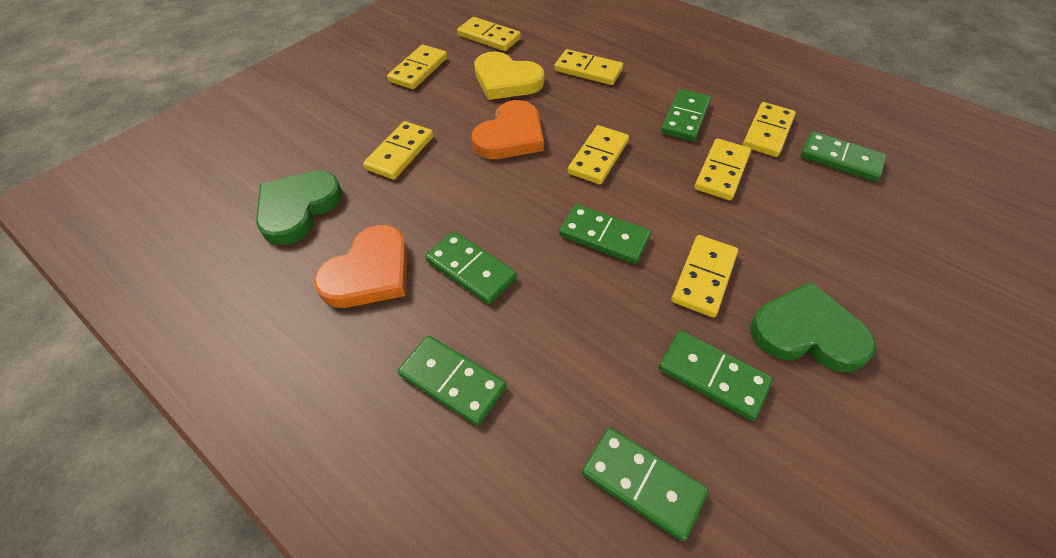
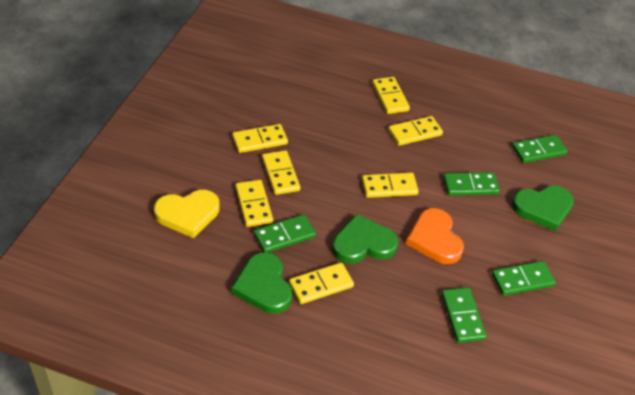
green domino: 7 -> 5
green heart: 2 -> 3
orange heart: 2 -> 1
yellow domino: 8 -> 7

